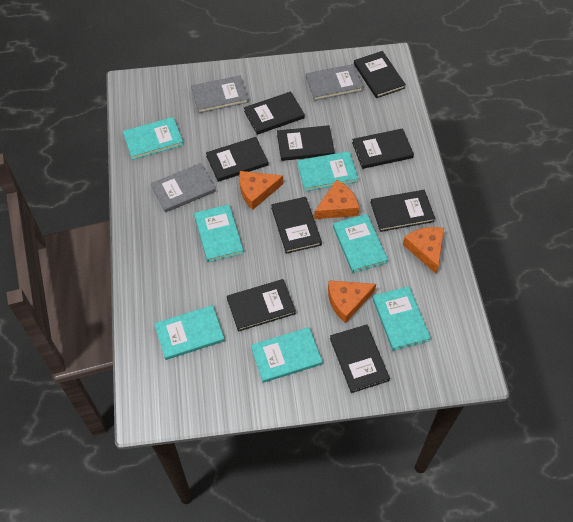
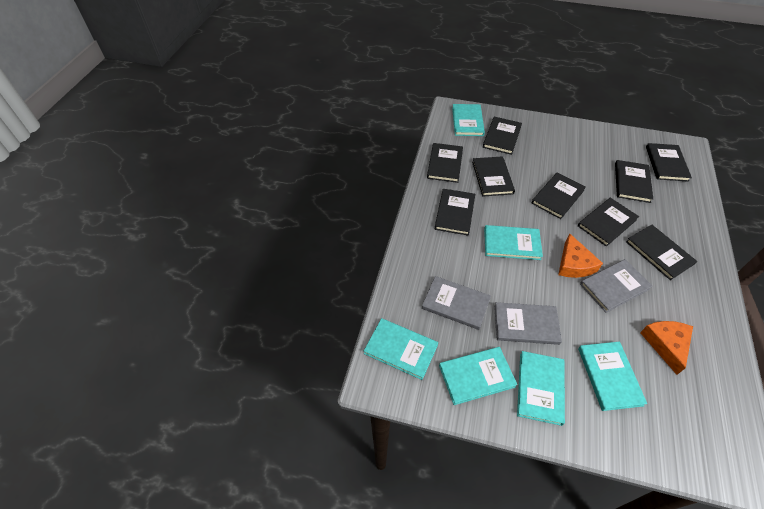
orange cheese: 4 -> 2
turquoise book: 7 -> 6

